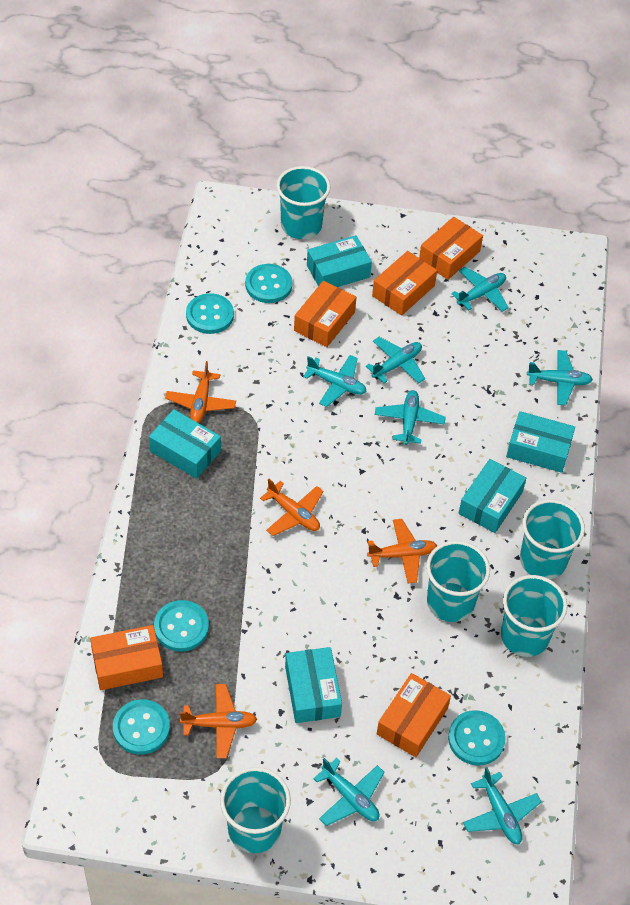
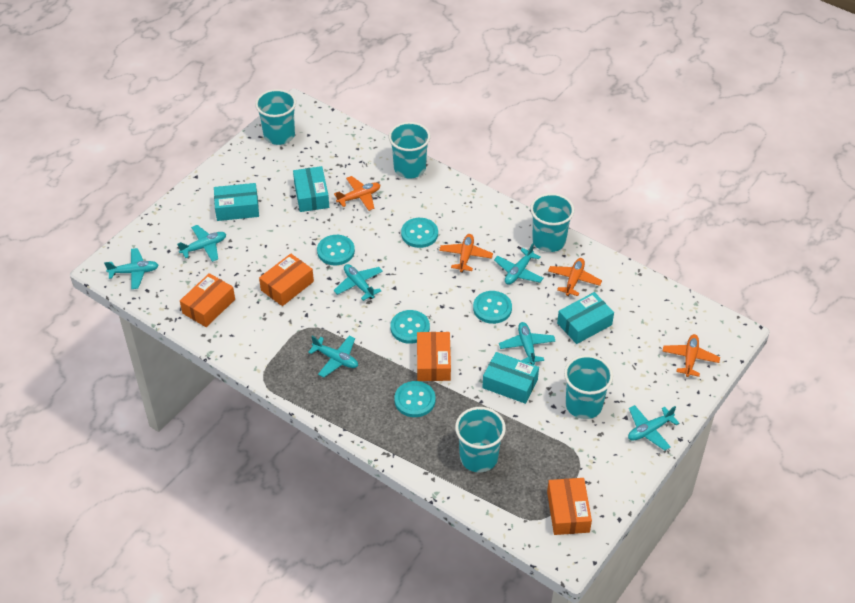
orange box: 5 -> 4
turquoise box: 5 -> 4

